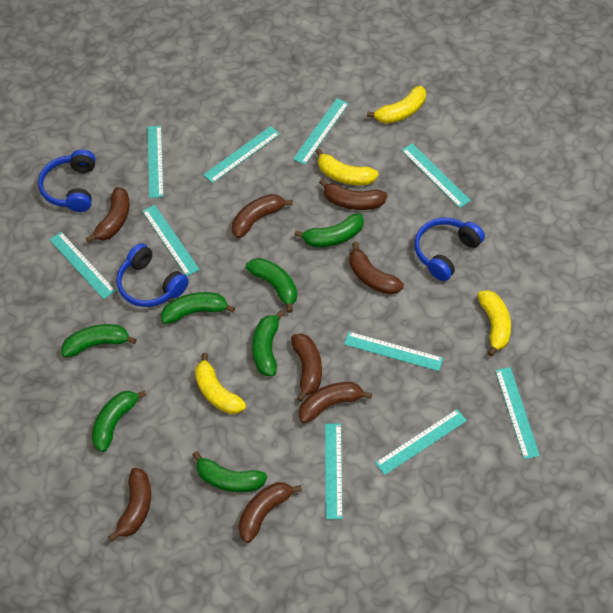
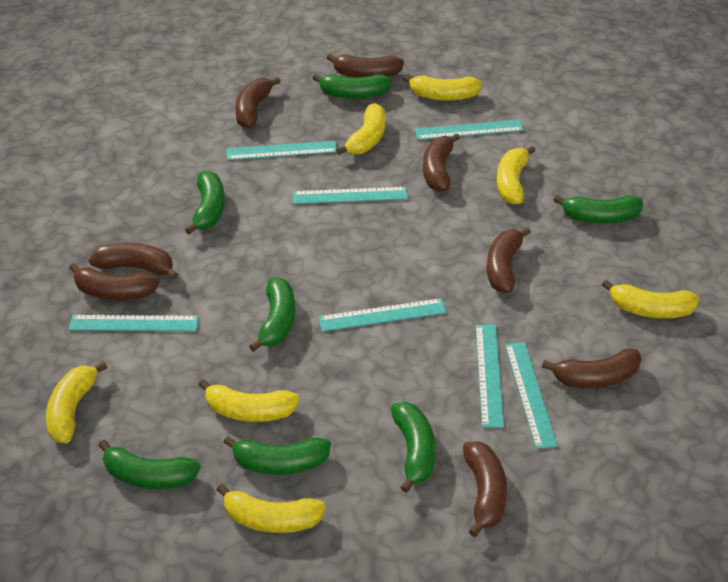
blue headphones: 3 -> 0
turquoise ruler: 10 -> 7
yellow banana: 4 -> 7

